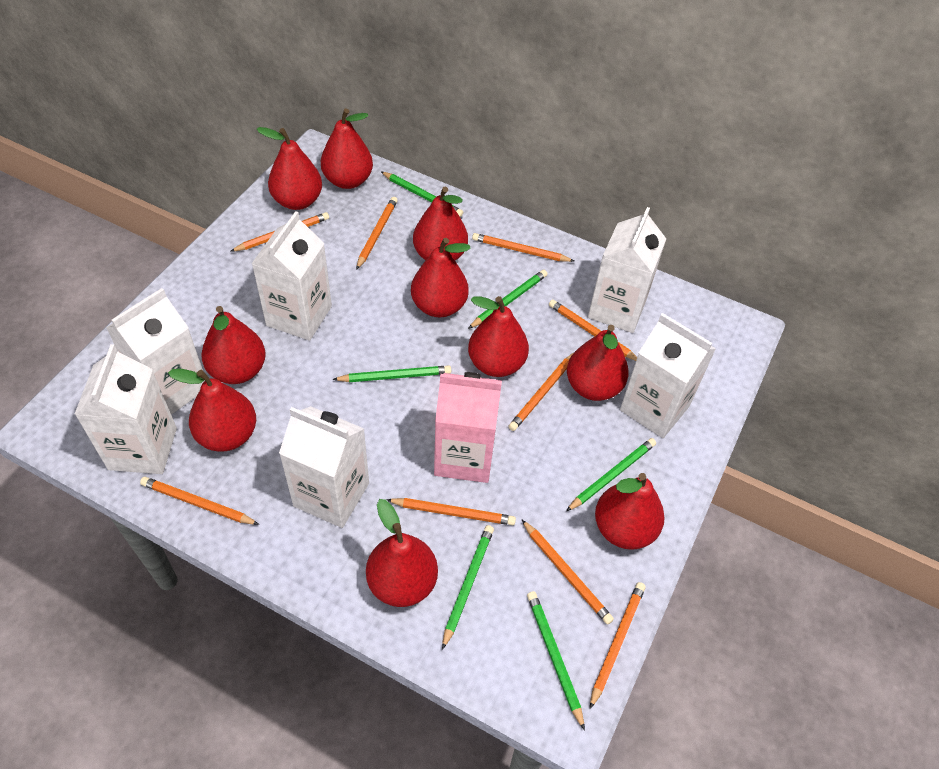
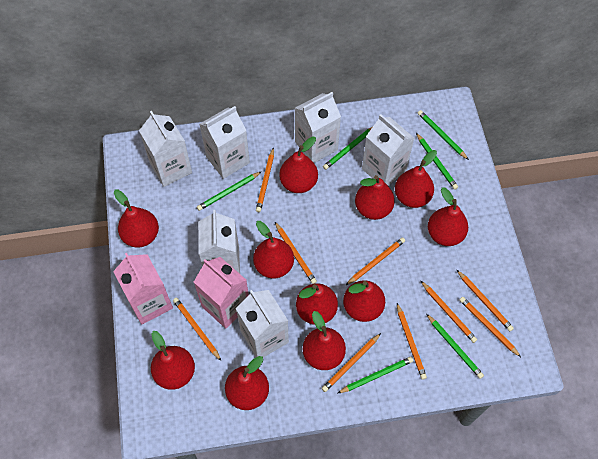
pink carton: 1 -> 2
red pear: 10 -> 11

